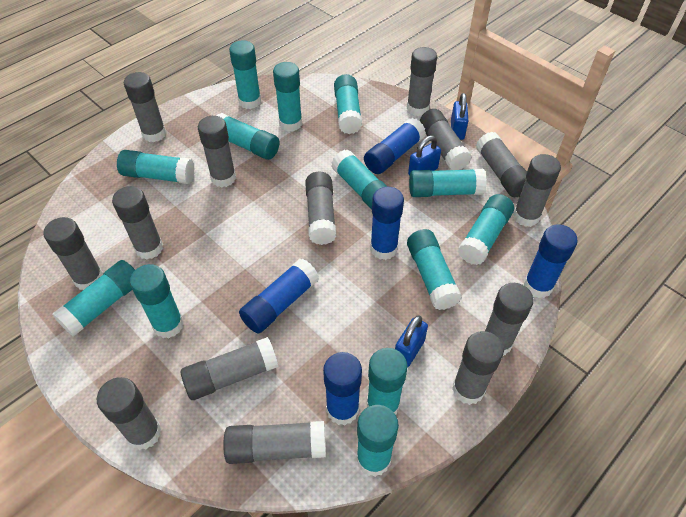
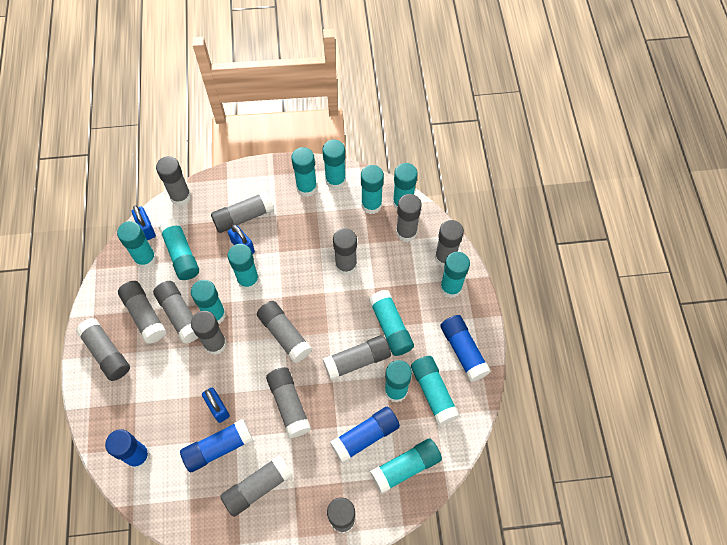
blue glue stick: 5 -> 4

